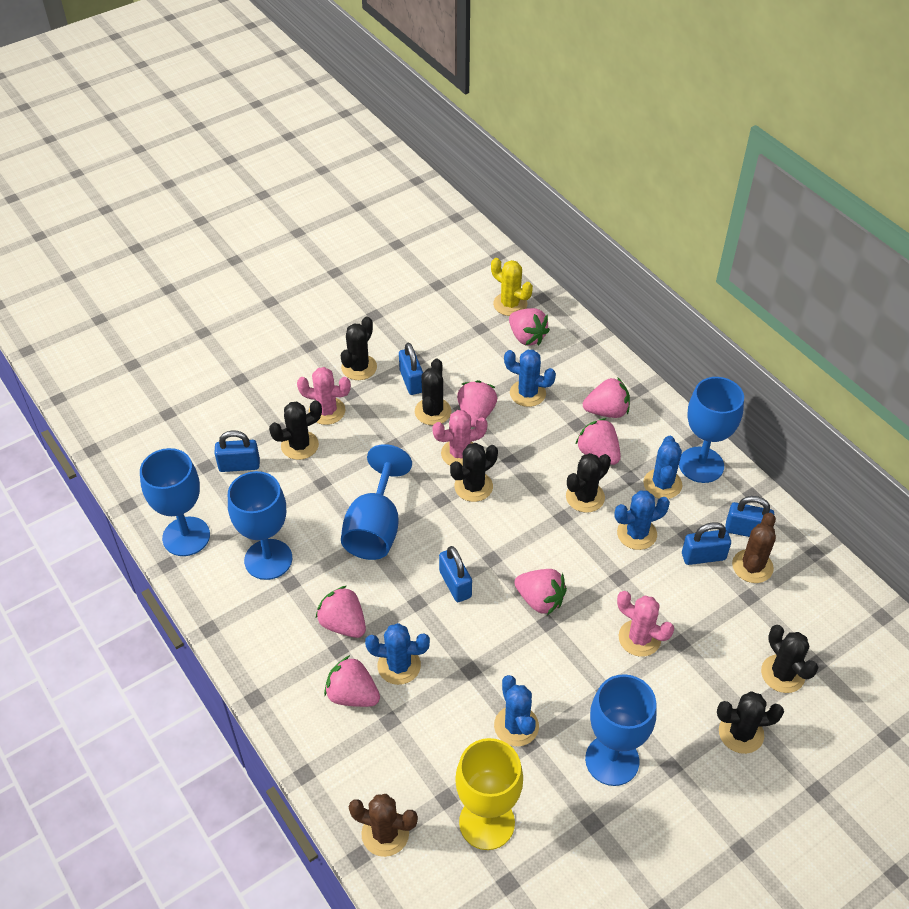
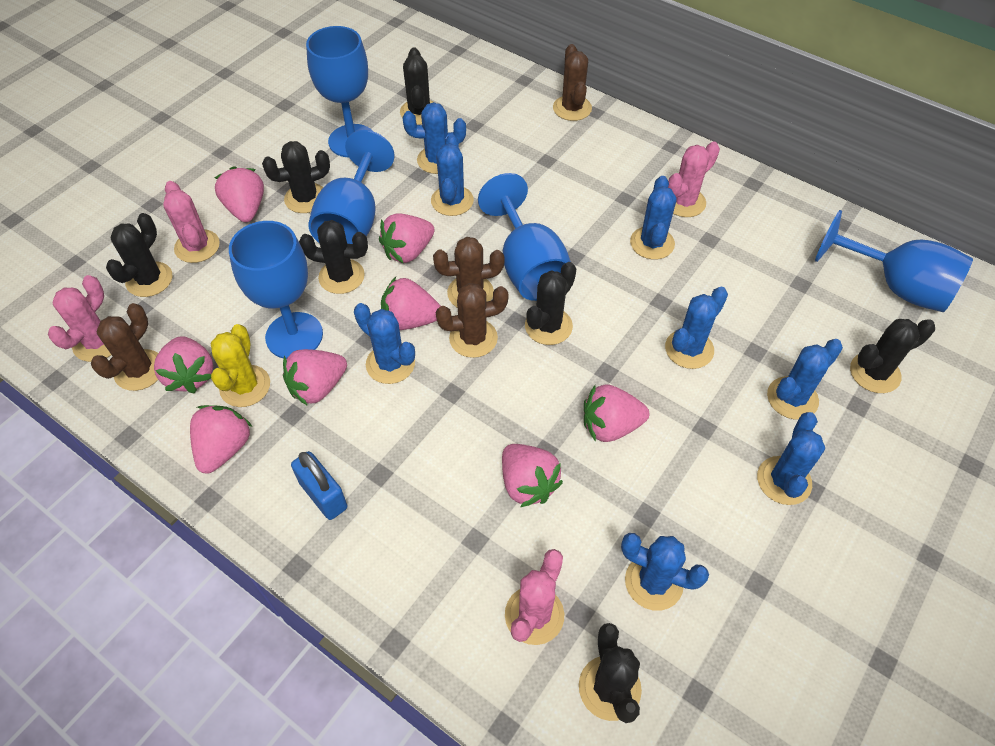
blue cactus: 5 -> 8
blue padlock: 5 -> 1
brown cactus: 2 -> 4
pink cactus: 3 -> 4
pink strawberry: 7 -> 8
yellow goblet: 1 -> 0

